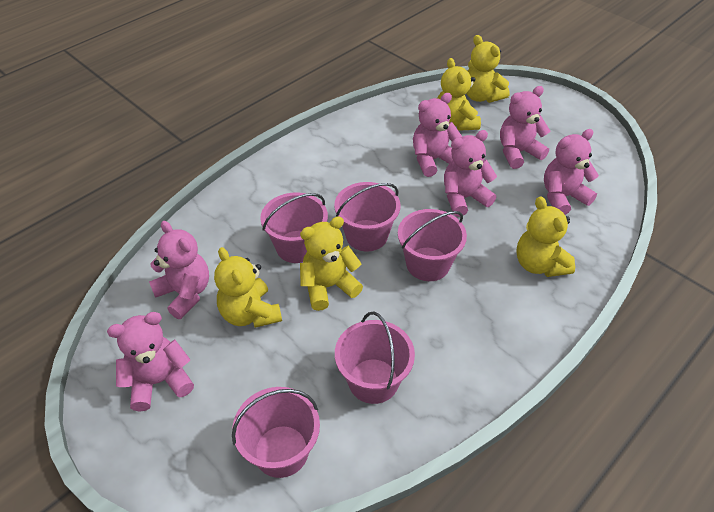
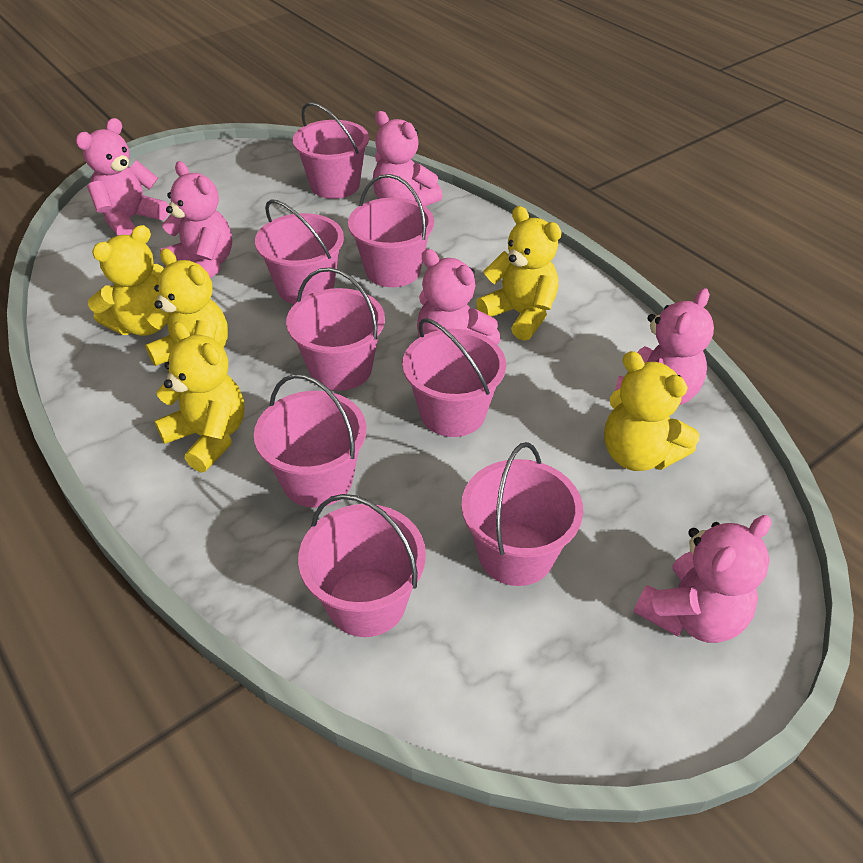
pink bucket: 5 -> 8

